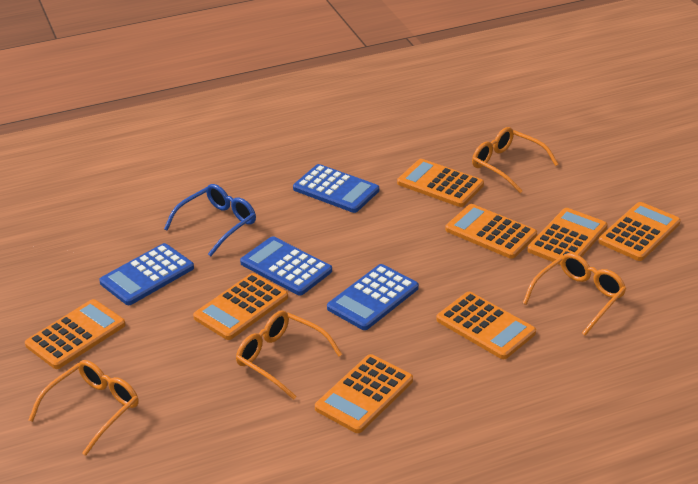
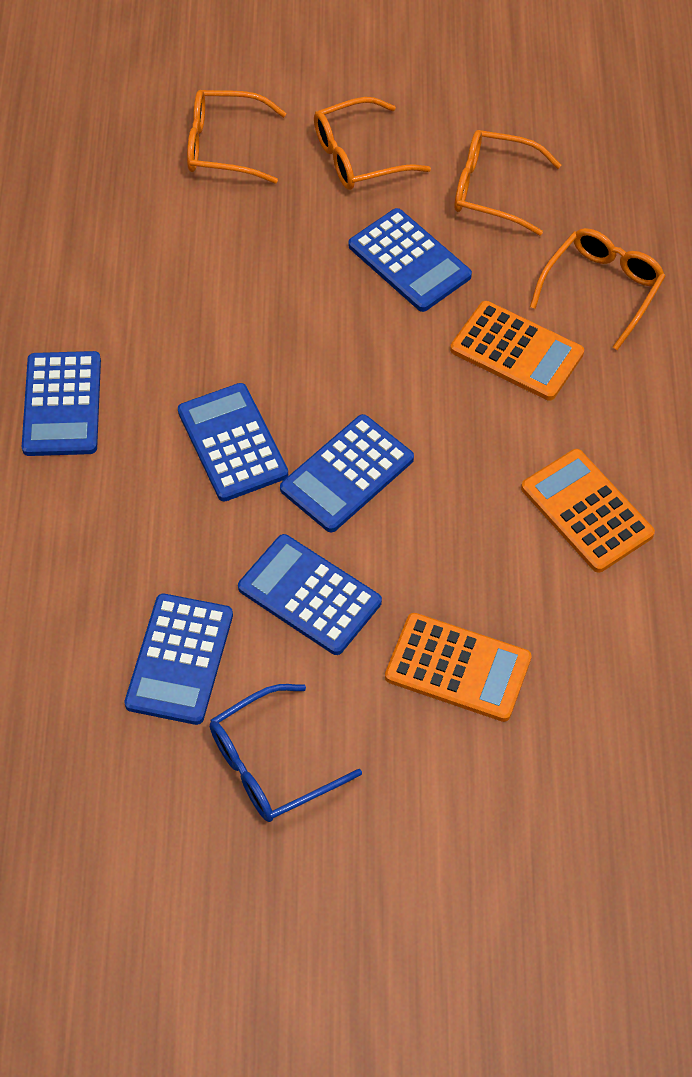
blue calculator: 4 -> 6
orange calculator: 8 -> 3

